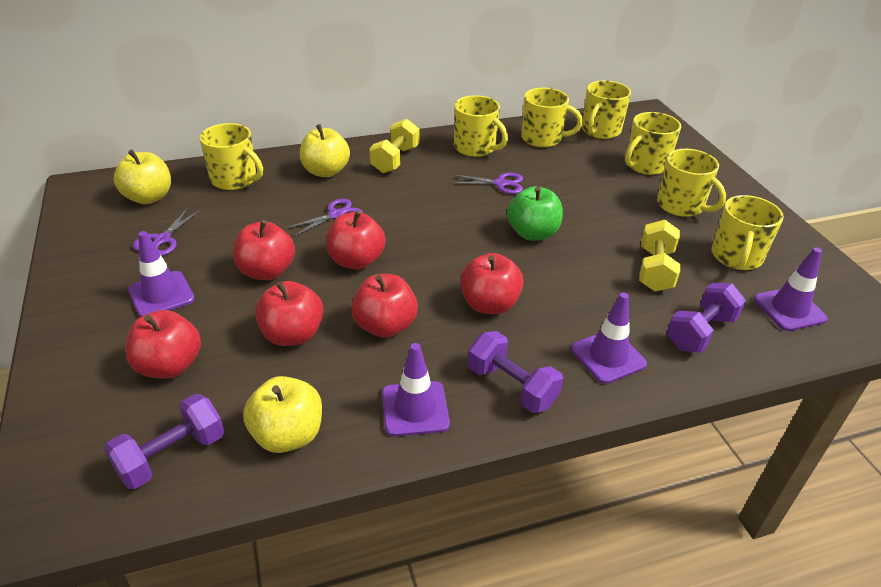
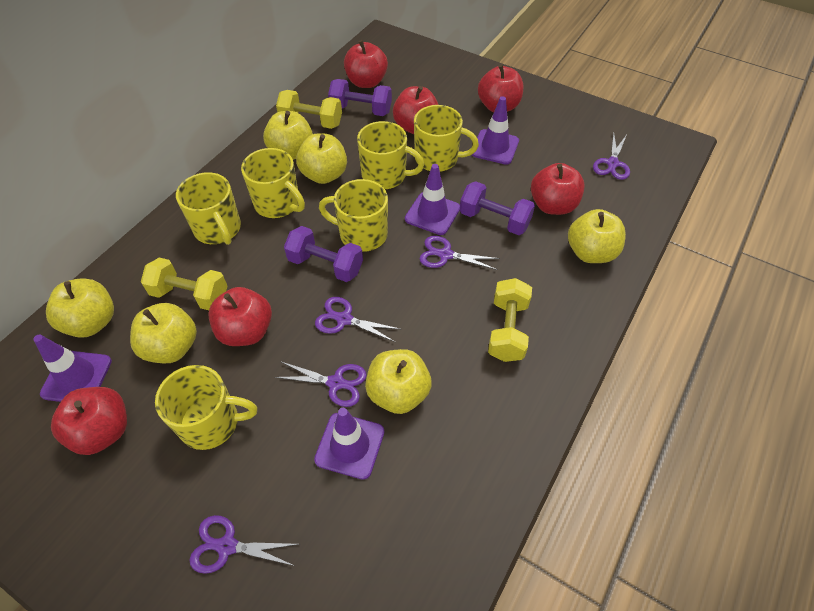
green apple: 1 -> 0
purple scissors: 3 -> 5
yellow apple: 3 -> 6
yellow dumbbell: 2 -> 3
yellow mug: 7 -> 6

